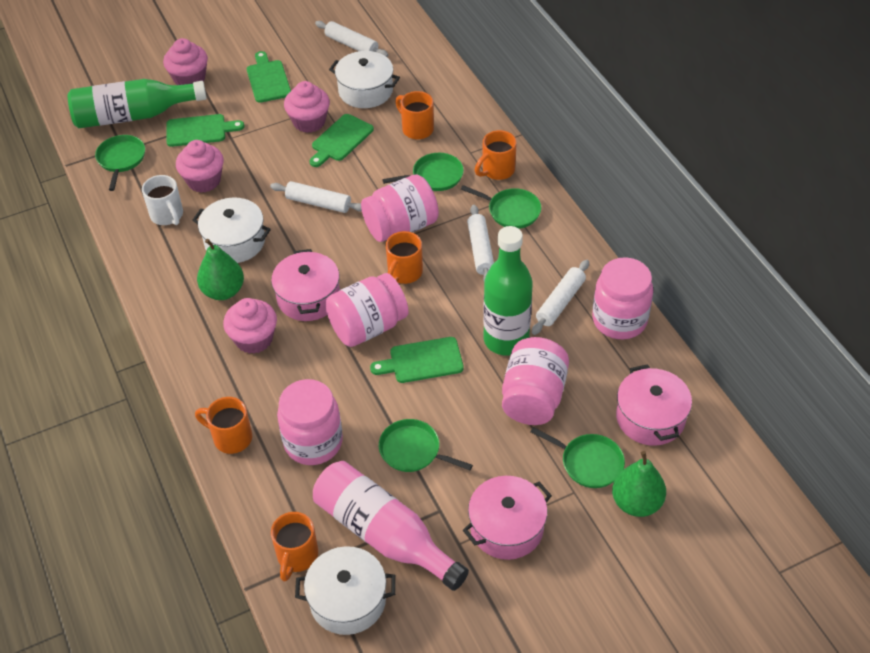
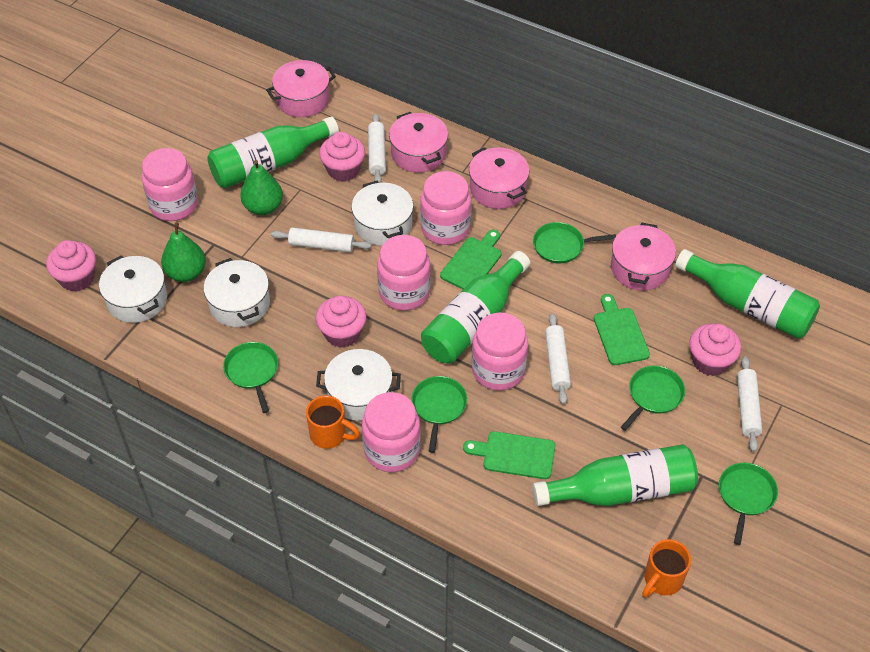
green bottle: 2 -> 4
green cutting board: 4 -> 3
orange mug: 5 -> 2
pink bottle: 1 -> 0
pink pot: 3 -> 4
white mug: 1 -> 0
white pot: 3 -> 4

